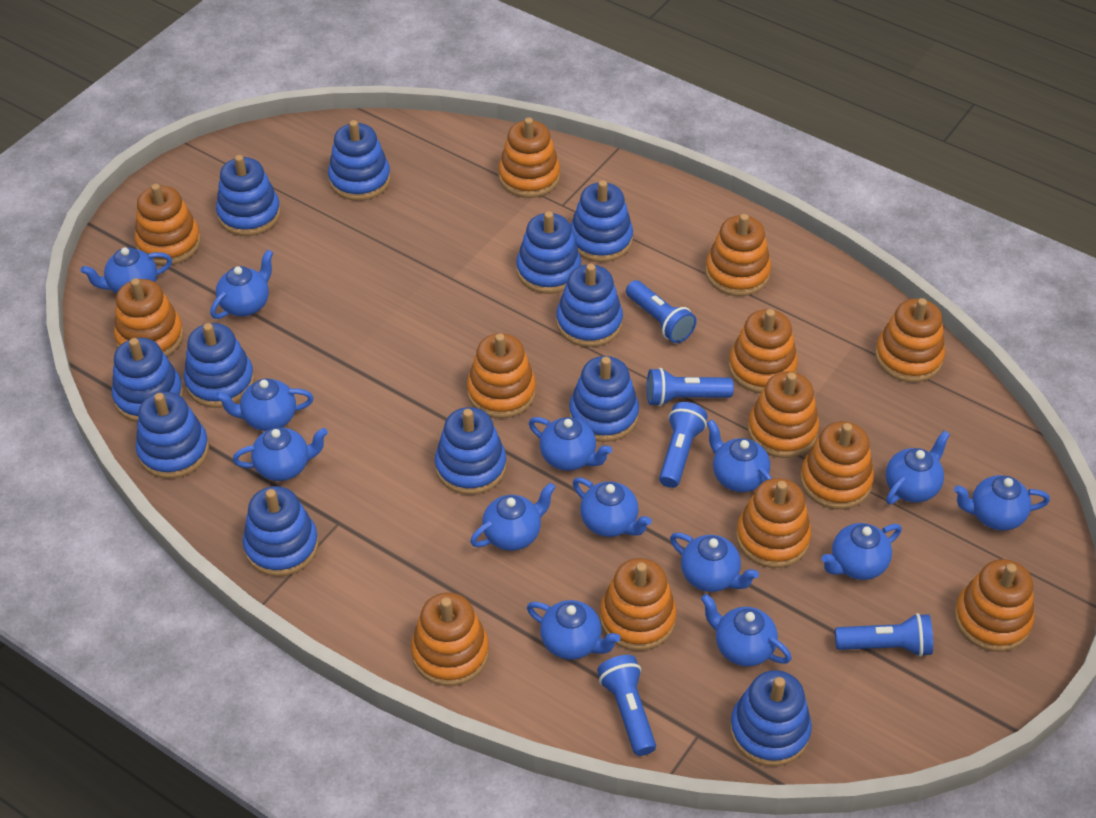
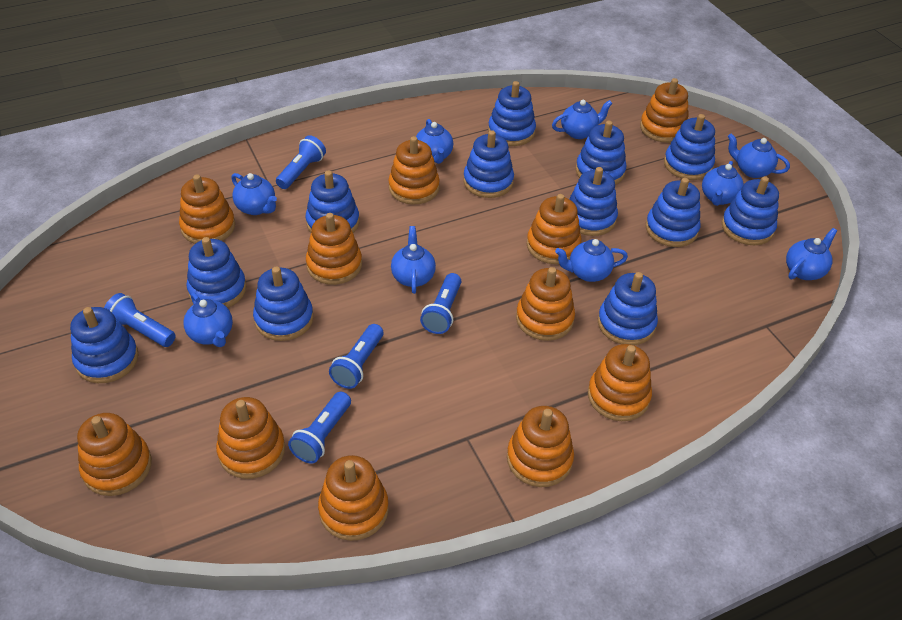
blue teapot: 14 -> 9
orange stacking toy: 13 -> 11

